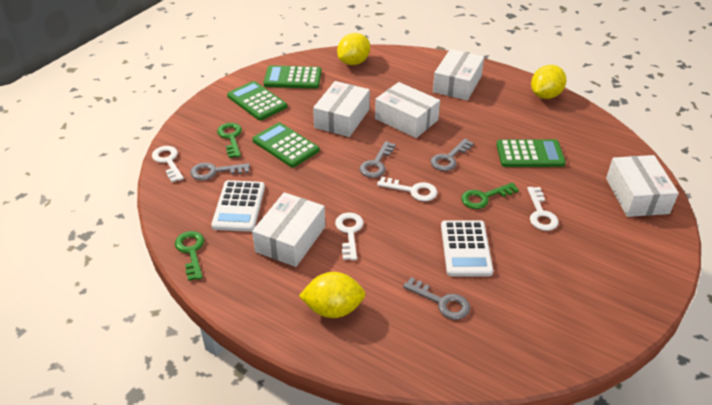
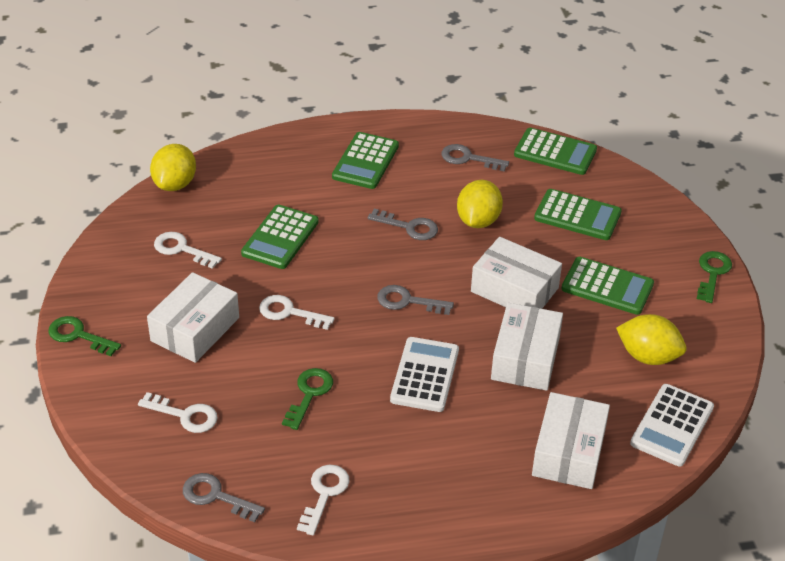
green calculator: 4 -> 5
white box: 5 -> 4

